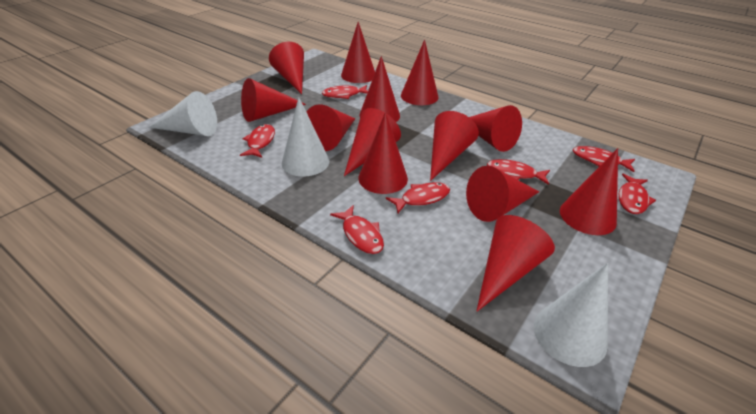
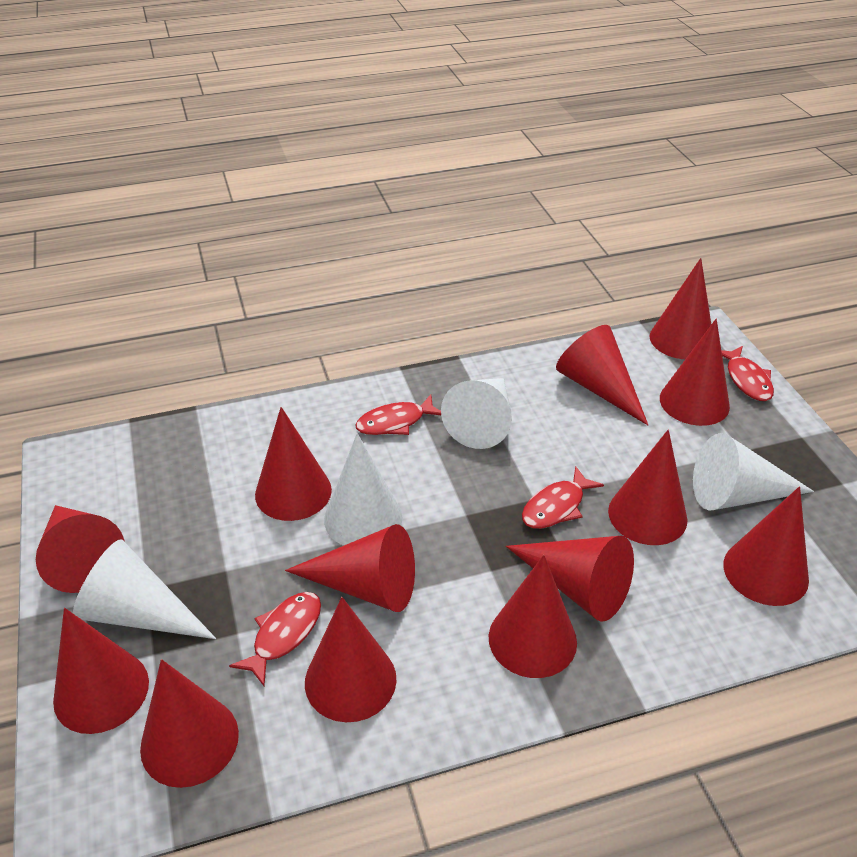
red fish: 7 -> 4
white cone: 3 -> 4

